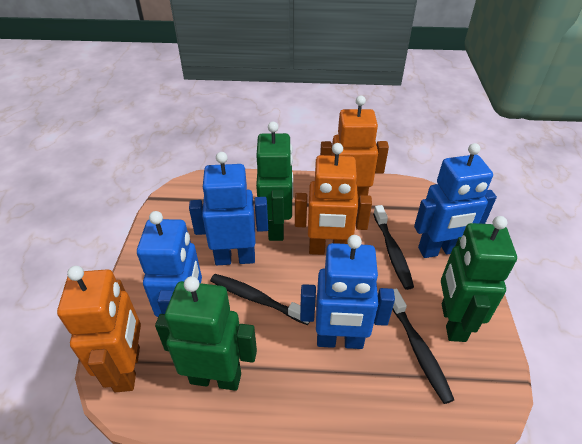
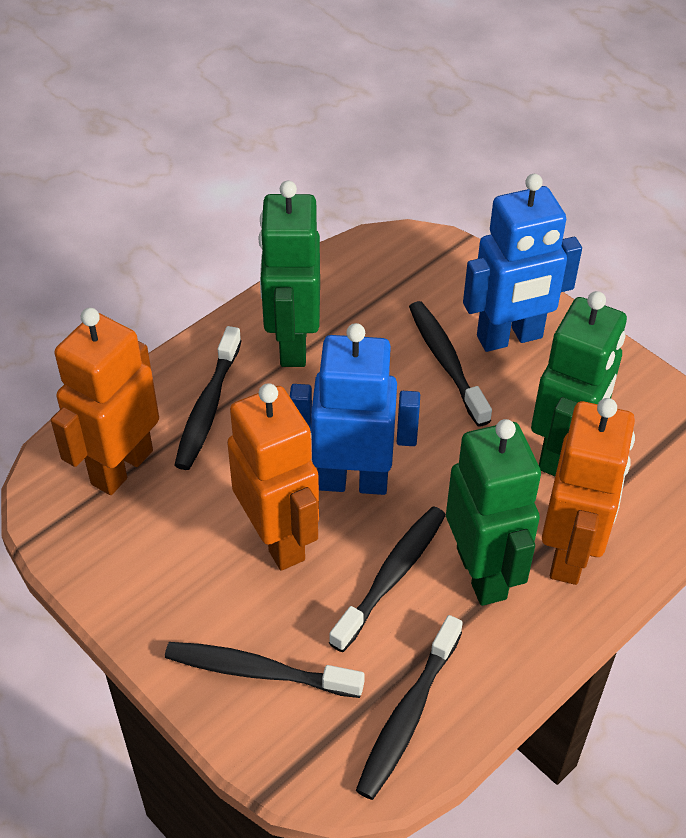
black toothbrush: 3 -> 5
blue robot: 4 -> 2

